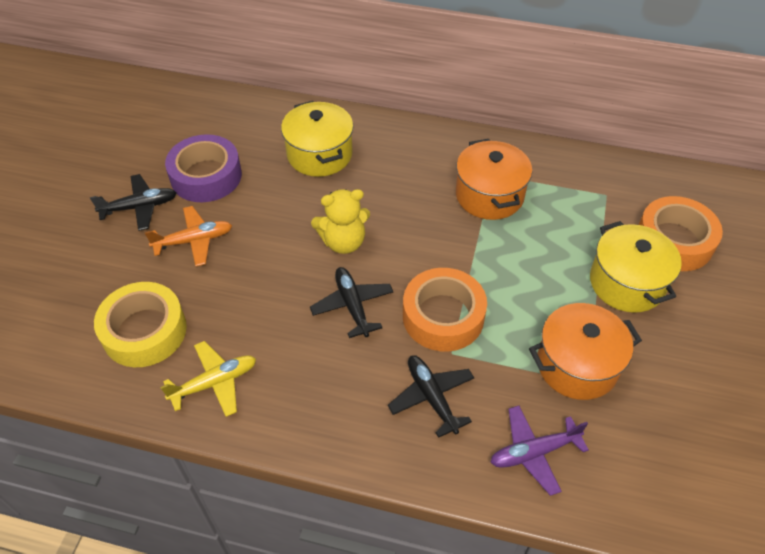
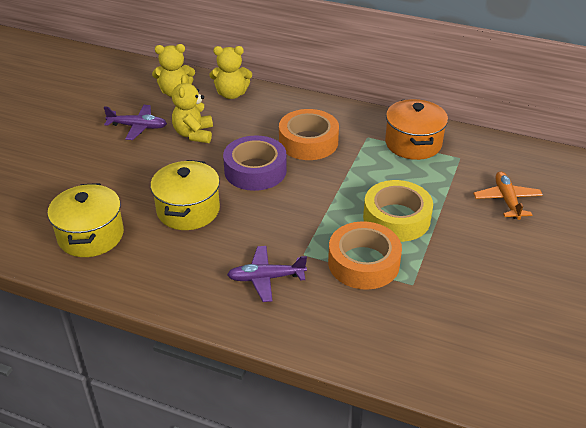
black plane: 3 -> 0
orange pot: 2 -> 1
purple plane: 1 -> 2
yellow plane: 1 -> 0
yellow teddy bear: 1 -> 3

